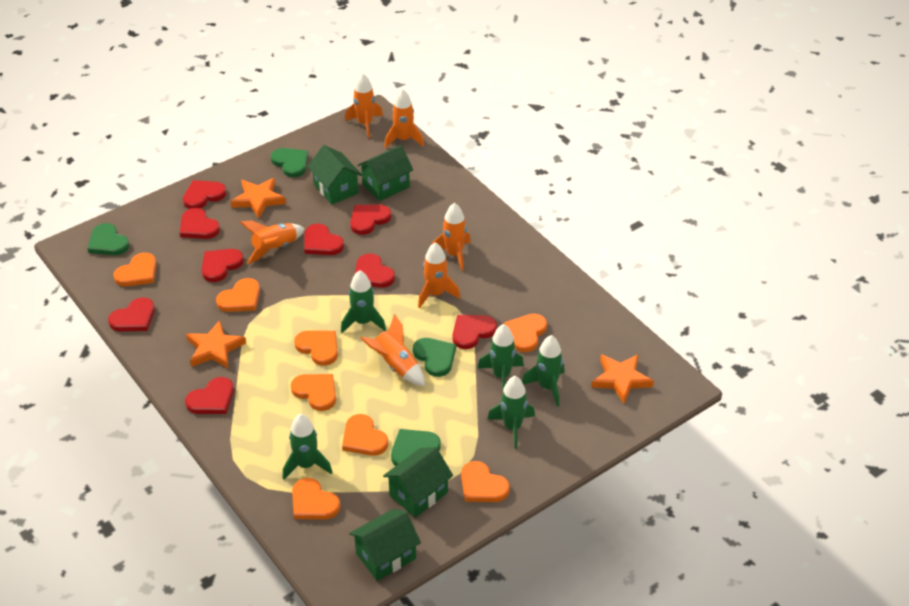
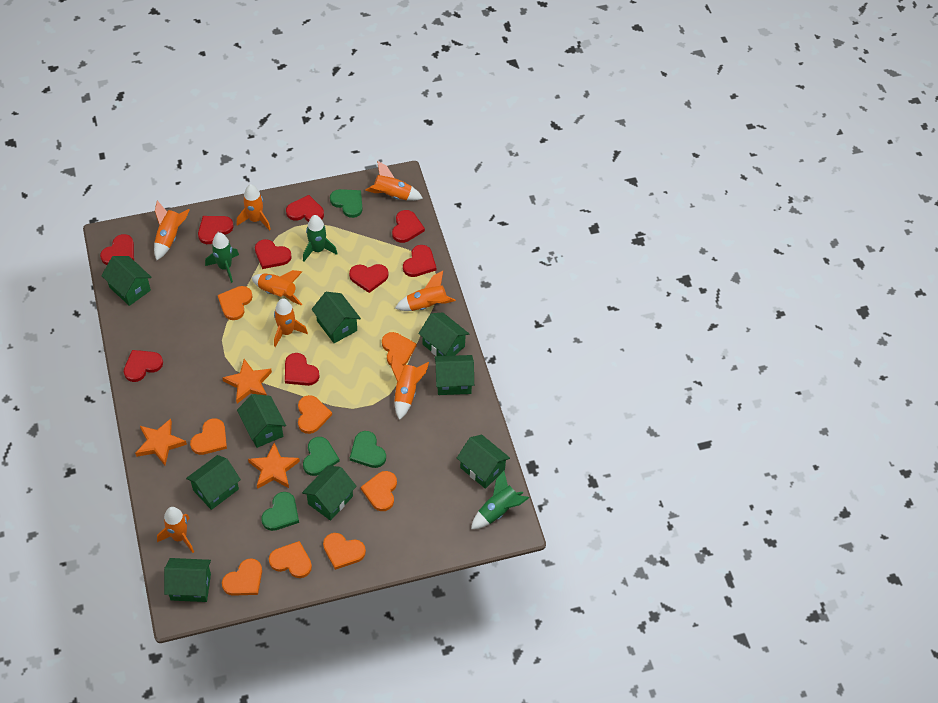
green house: 4 -> 9
green rocket: 5 -> 3
orange rocket: 6 -> 8

